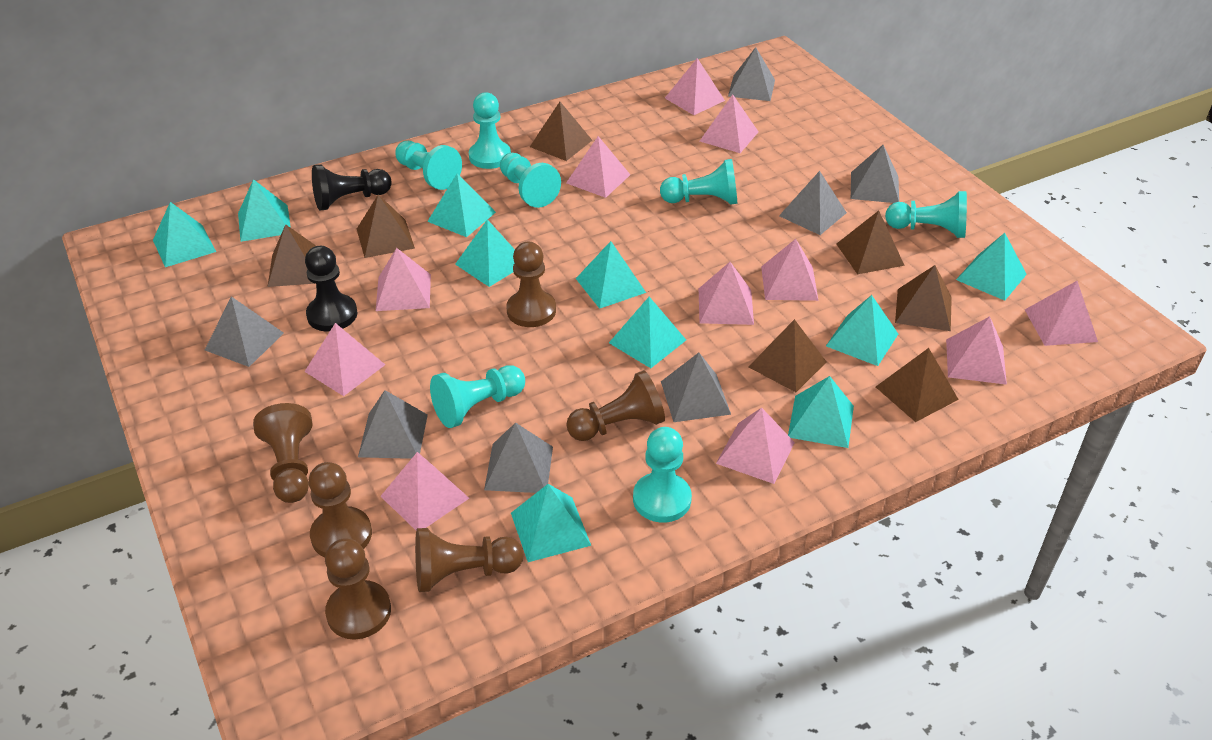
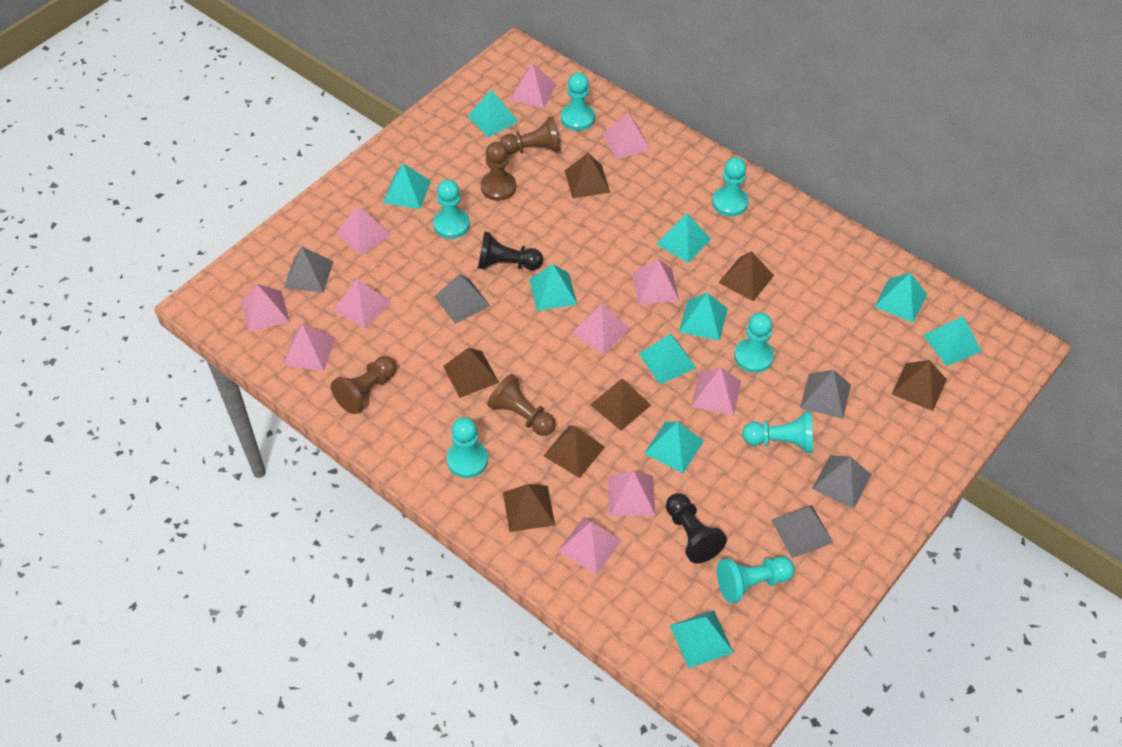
brown pawn: 6 -> 4
grey pyramid: 7 -> 5

